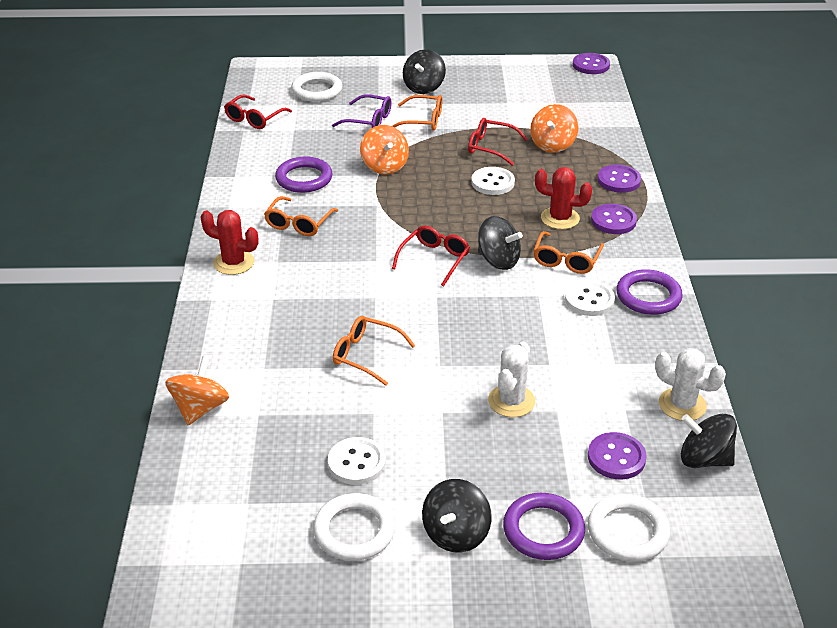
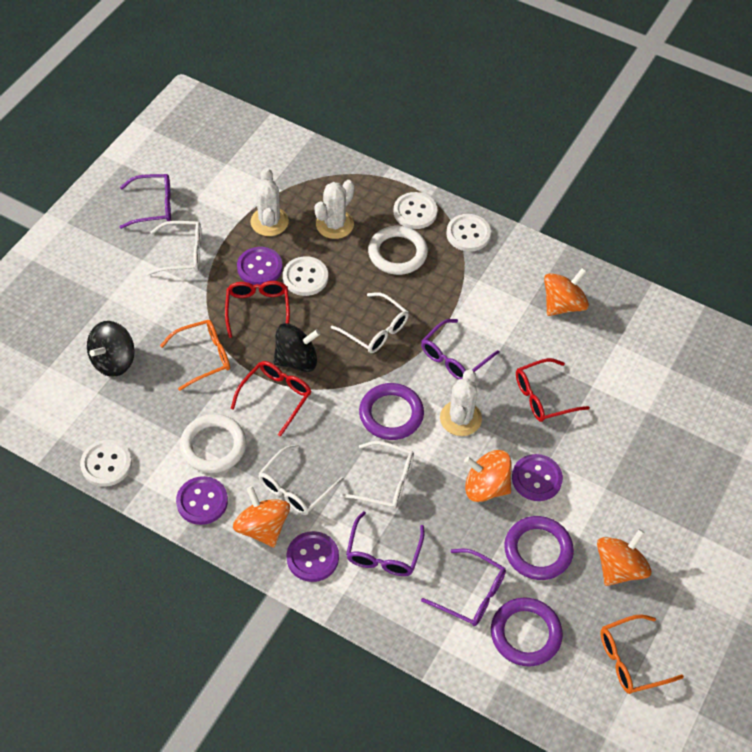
black spinning top: 4 -> 2
orange glasses: 4 -> 2
orange spinning top: 3 -> 4
purple glasses: 1 -> 4
red cactus: 2 -> 0
white button: 3 -> 4
white cactus: 2 -> 3
white glasses: 0 -> 4
white ring: 3 -> 2

